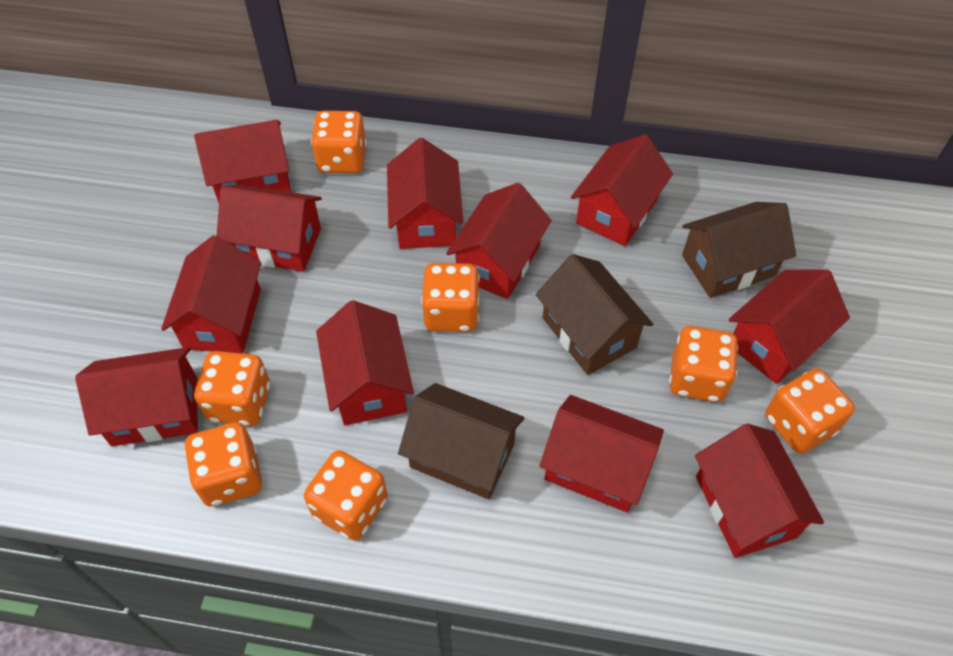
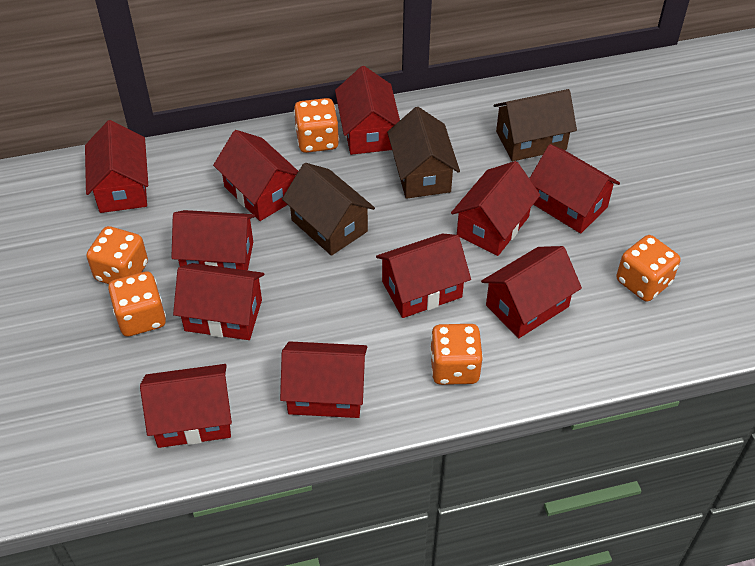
orange dice: 7 -> 5

